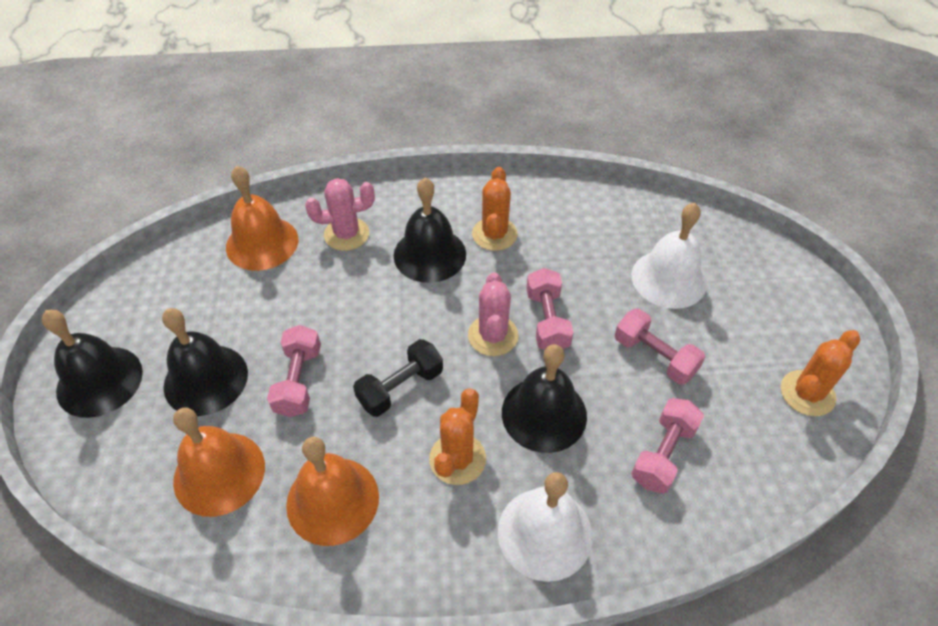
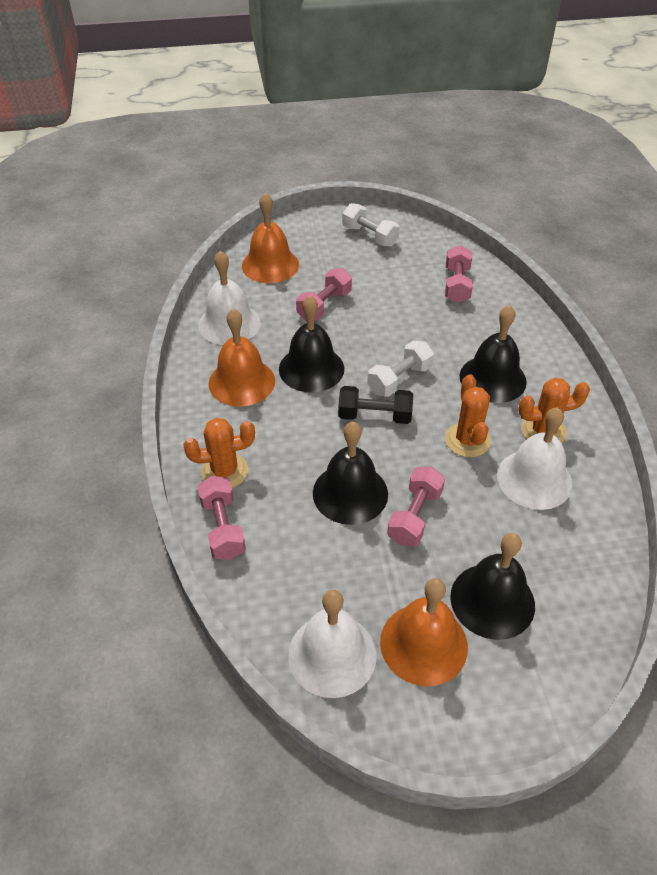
pink cactus: 2 -> 0
white bell: 2 -> 3
white dumbbell: 0 -> 2

